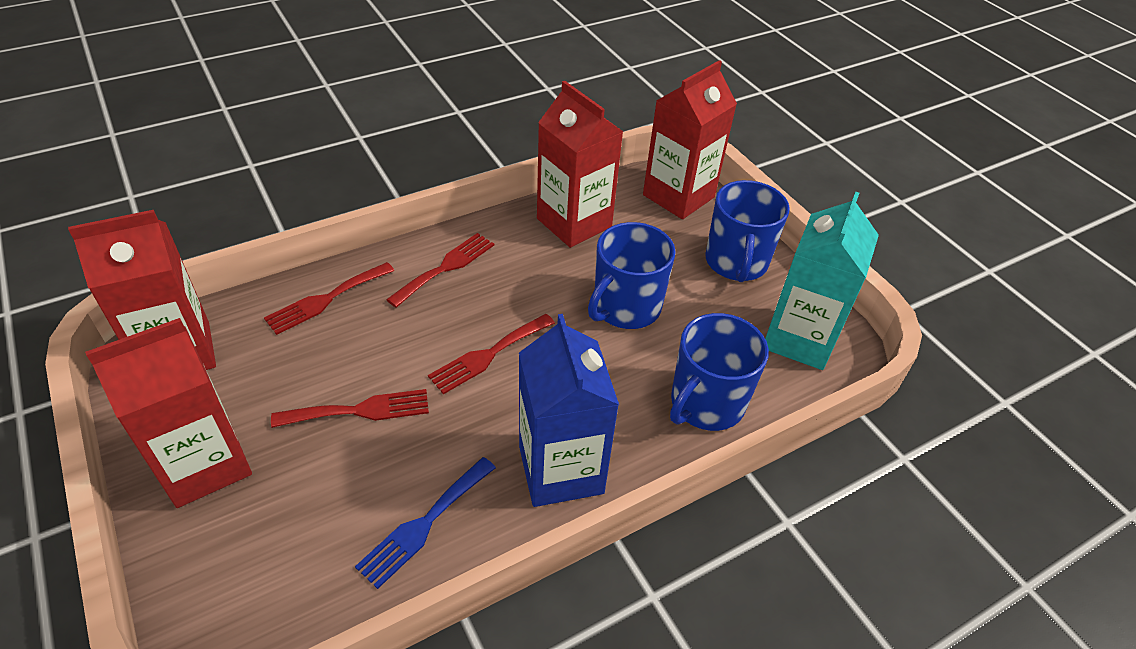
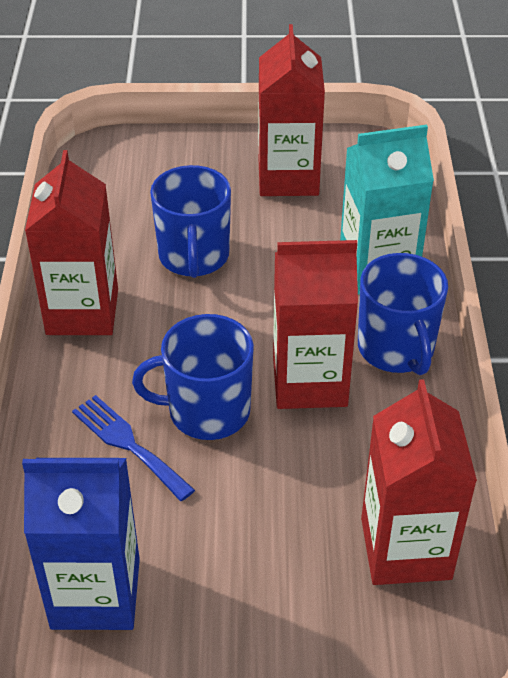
red fork: 4 -> 0

